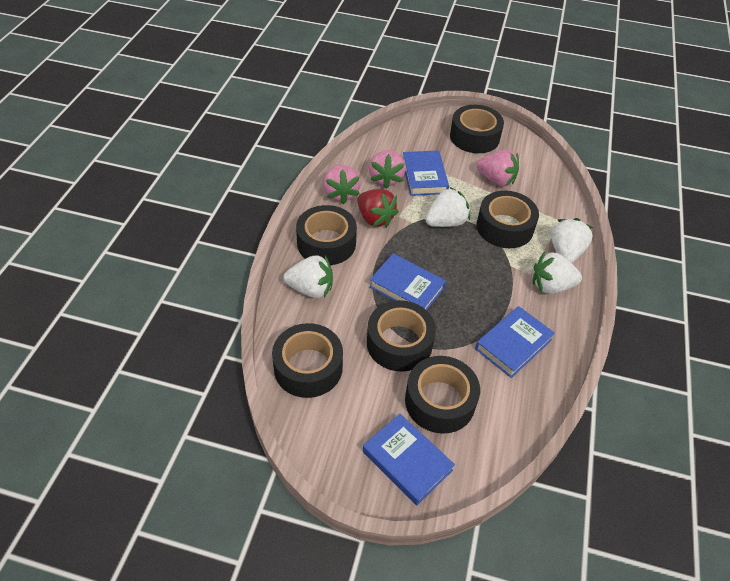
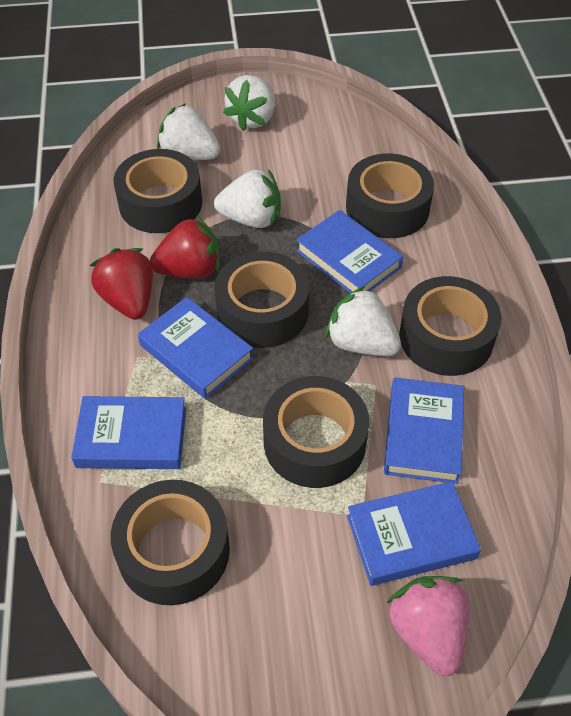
blue book: 4 -> 5
pink strawberry: 3 -> 1
red strawberry: 1 -> 2

